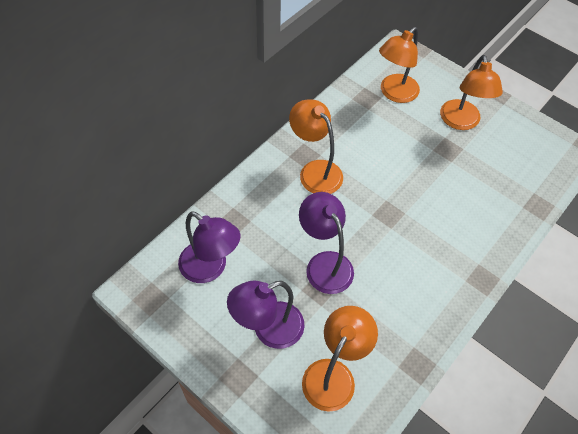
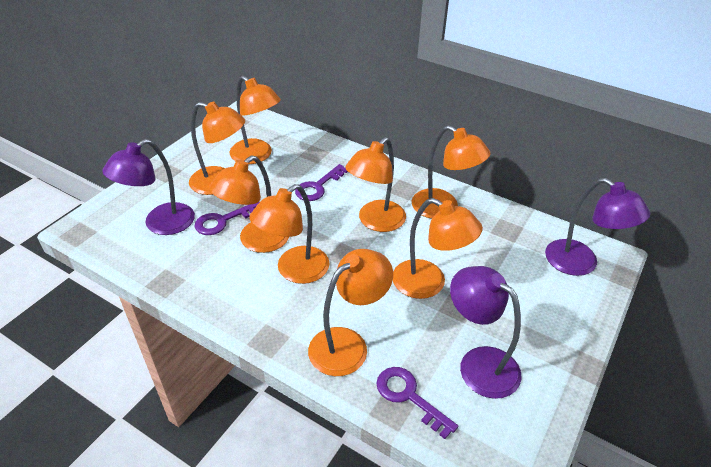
orange lamp: 4 -> 8
purple key: 0 -> 3

